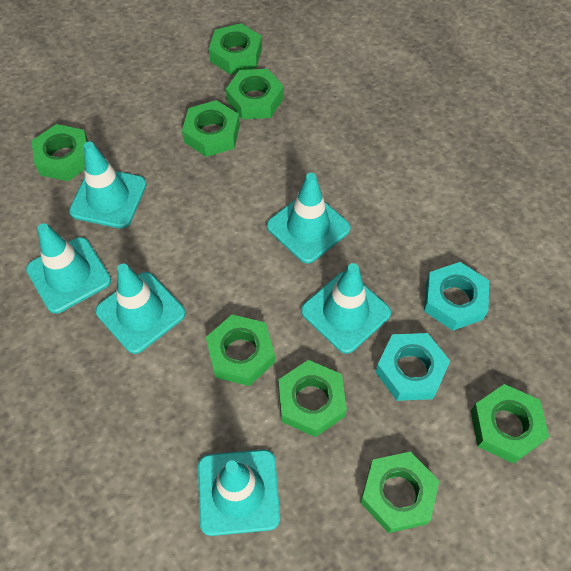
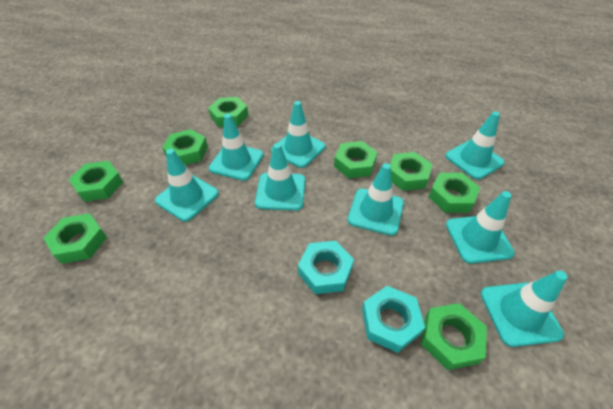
turquoise traffic cone: 6 -> 8

